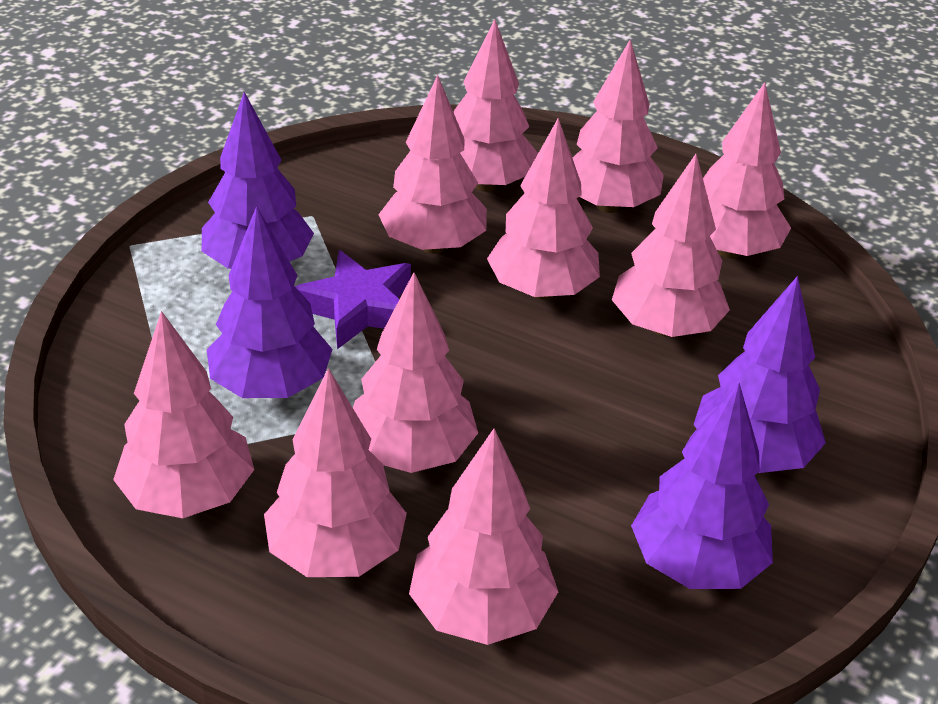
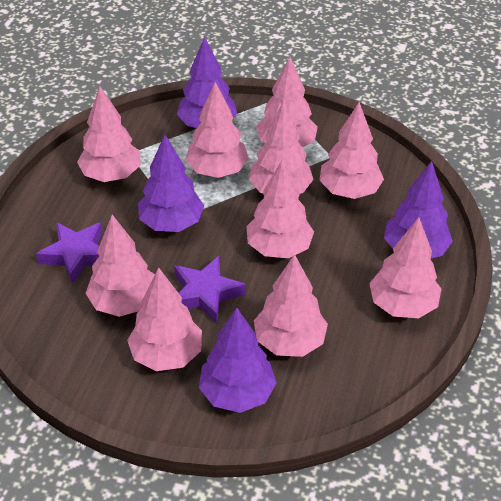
purple star: 1 -> 2

